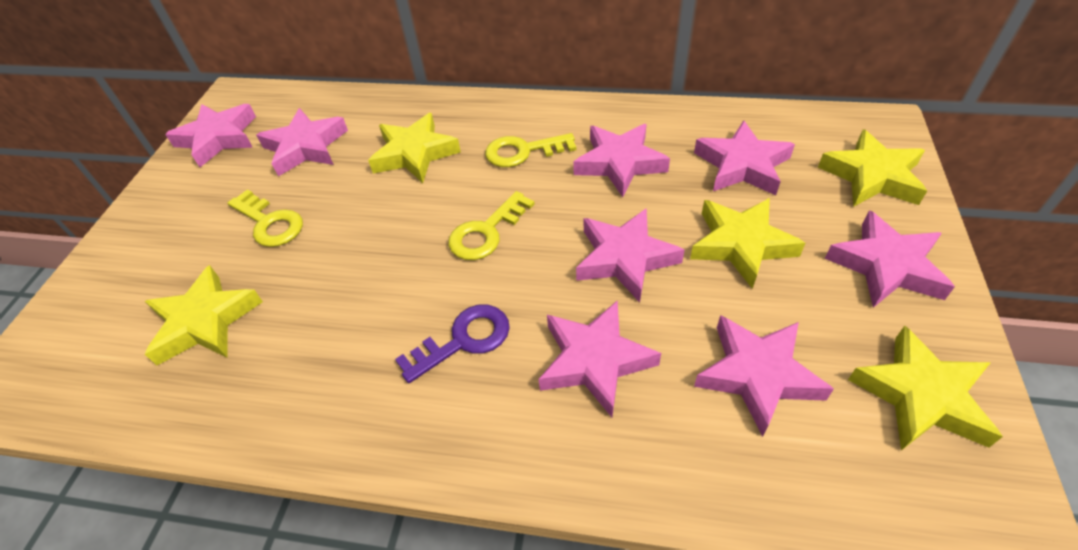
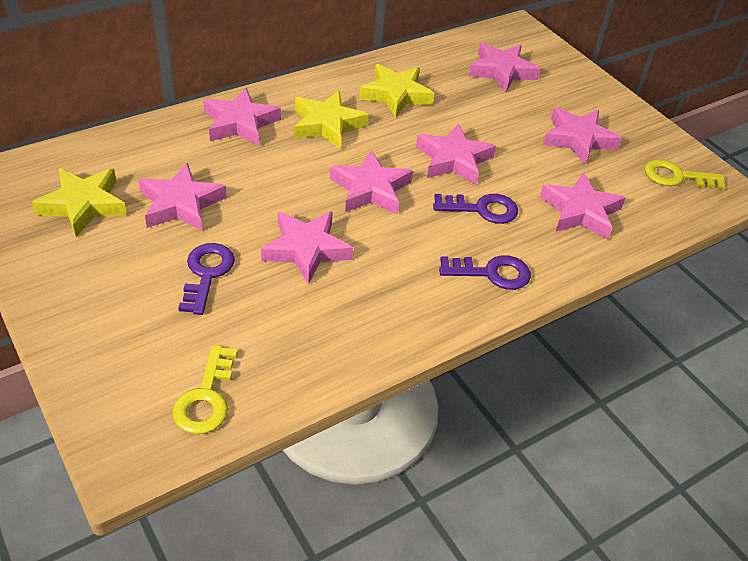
purple key: 1 -> 3
yellow key: 3 -> 2
yellow star: 5 -> 3

